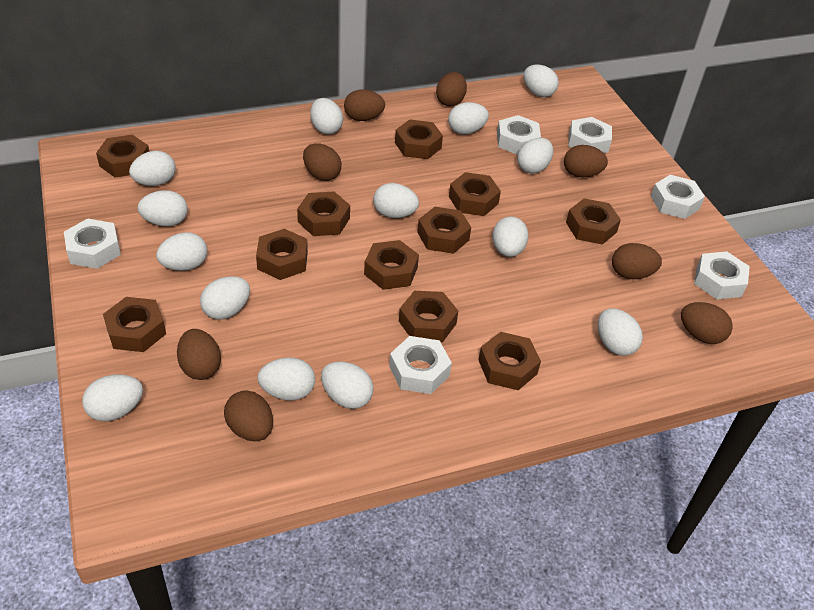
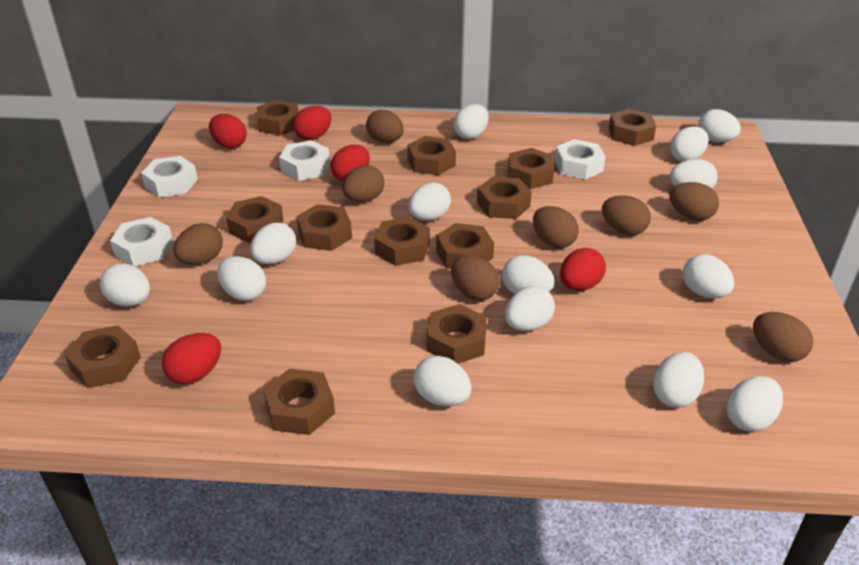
brown nut: 11 -> 12
red egg: 0 -> 5
white nut: 6 -> 4

